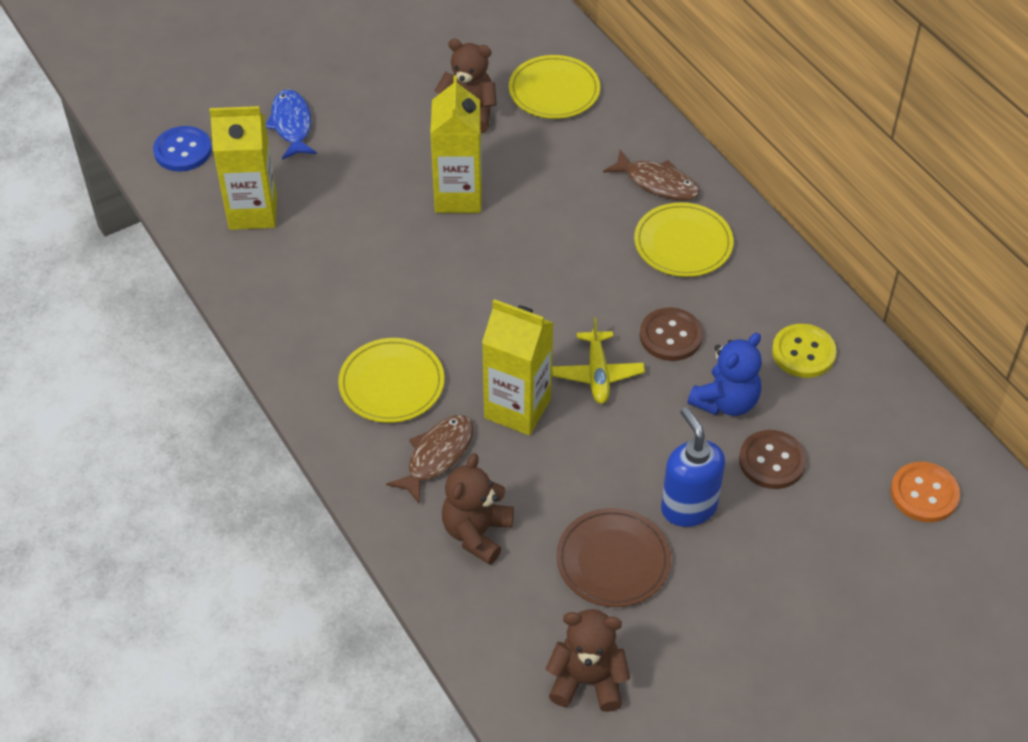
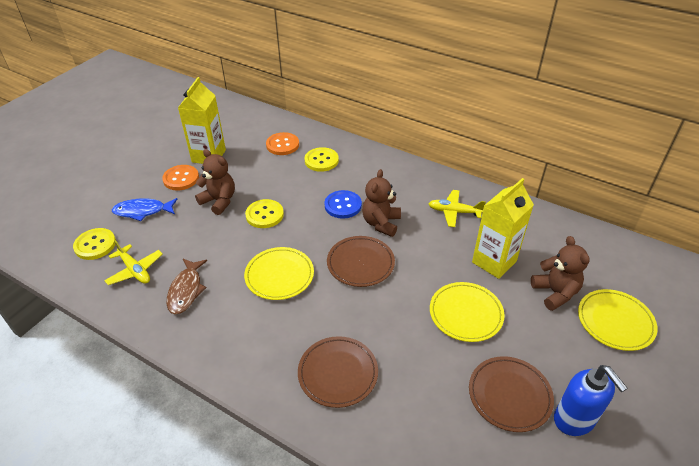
blue teddy bear: 1 -> 0
brown button: 2 -> 0
brown fish: 2 -> 1
brown plate: 1 -> 3
orange button: 1 -> 2
yellow button: 1 -> 3
yellow carton: 3 -> 2
yellow plane: 1 -> 2

